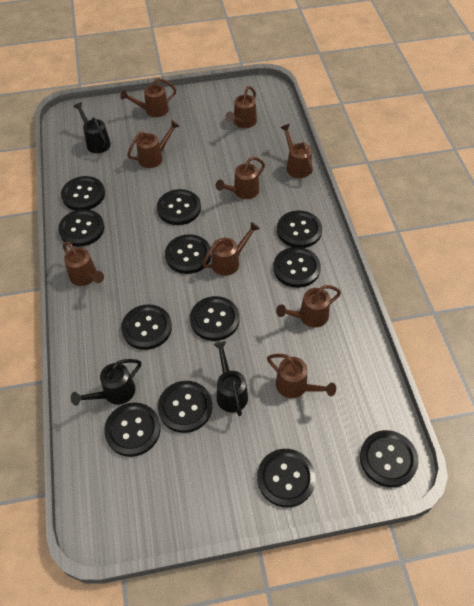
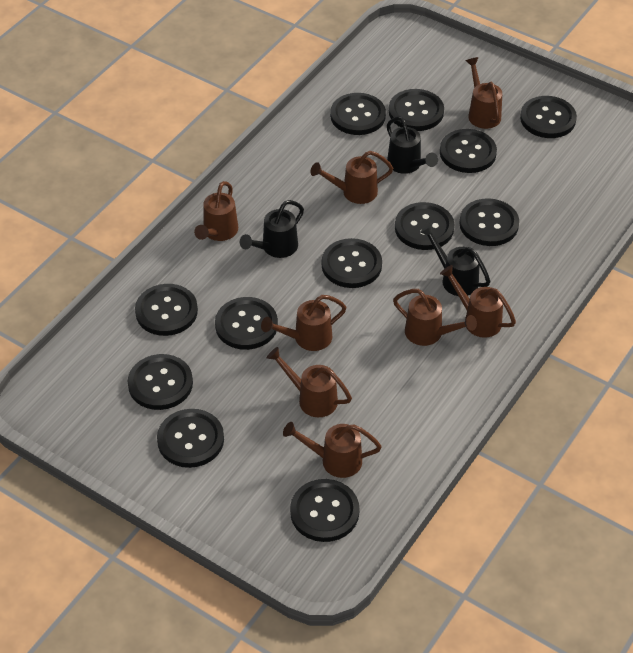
brown watering can: 9 -> 8

